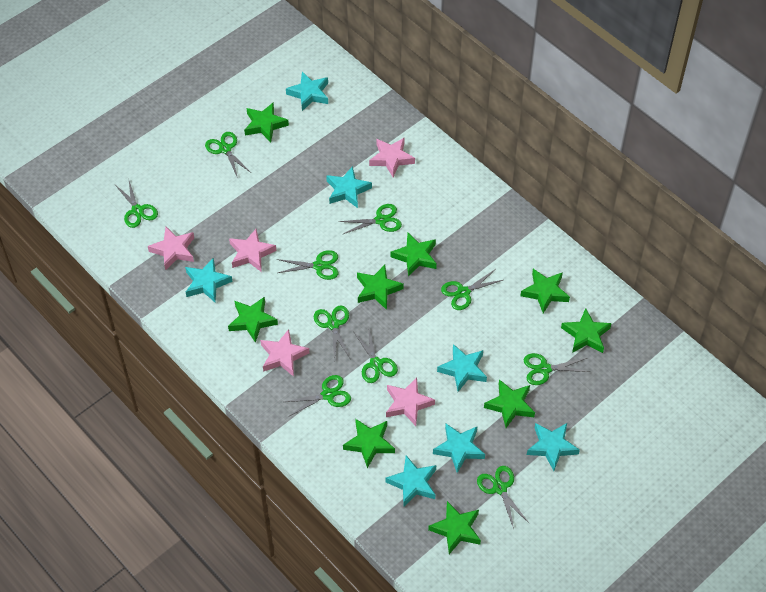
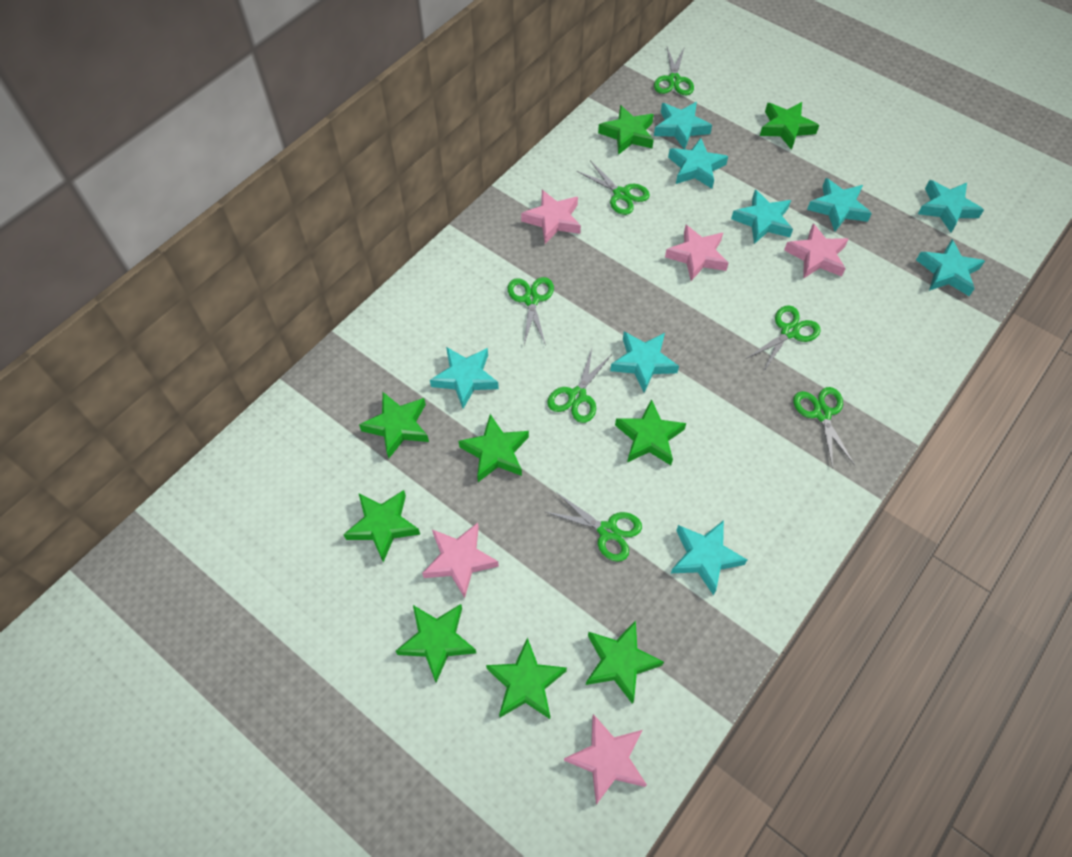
green scissors: 10 -> 7
turquoise star: 7 -> 9

